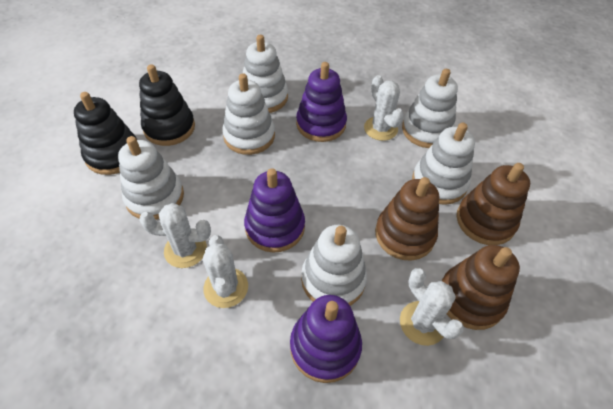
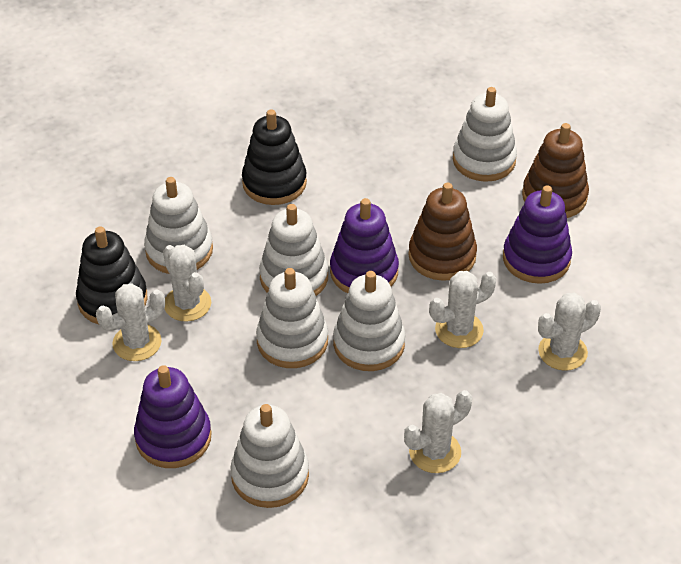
brown stacking toy: 3 -> 2
white cactus: 4 -> 5

